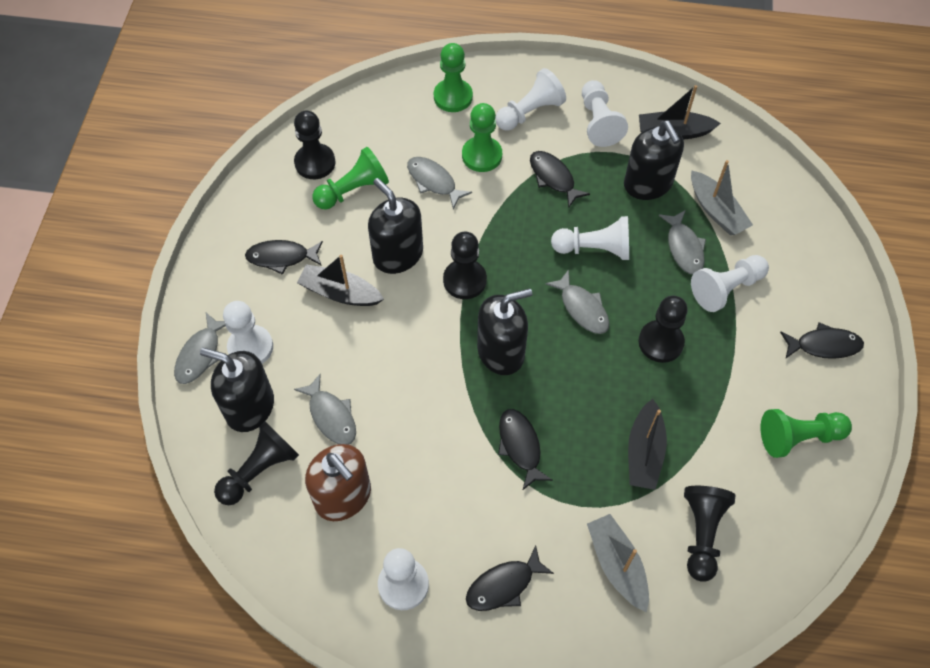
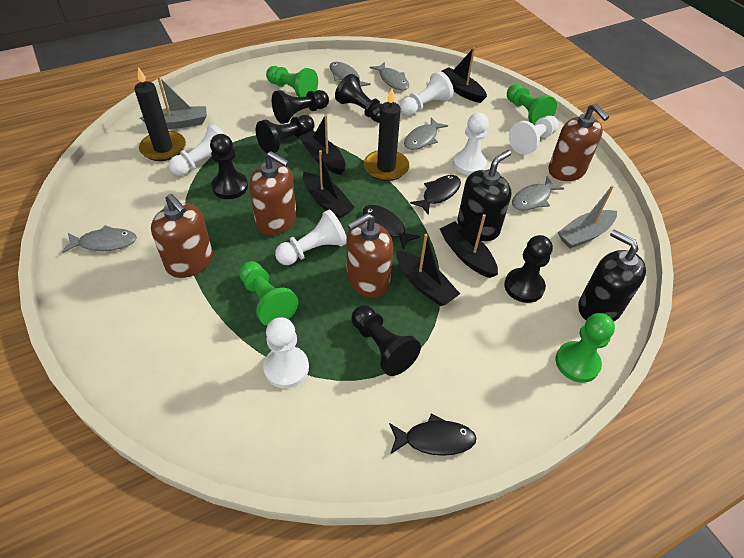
black boat: 3 -> 5
black candle: 0 -> 2
black fish: 5 -> 3
black pawn: 5 -> 6
black soap dispenser: 4 -> 2
brown soap dispenser: 1 -> 4

